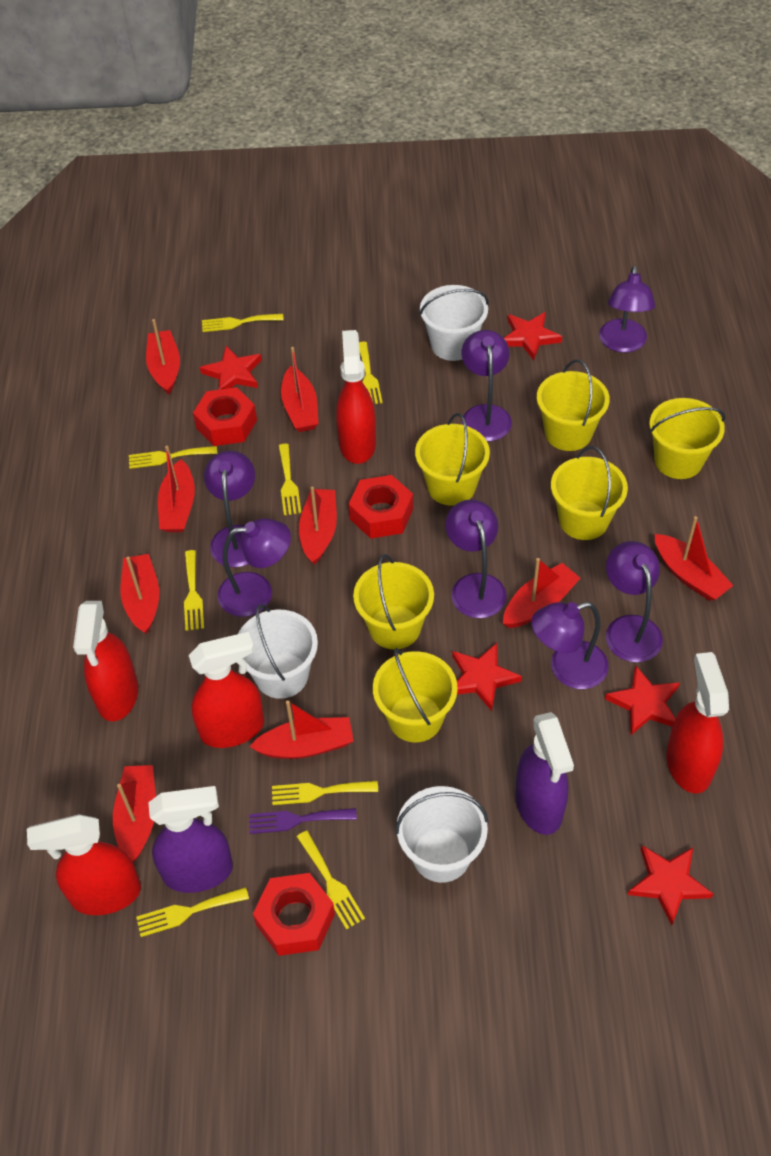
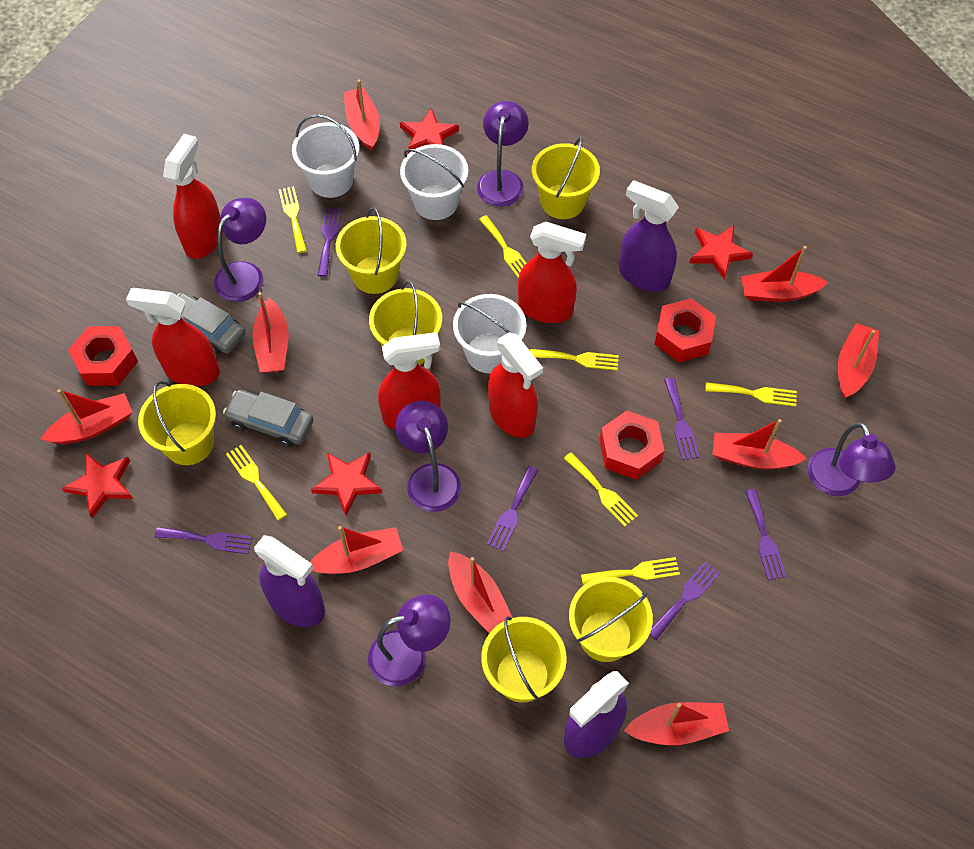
grey car: 0 -> 2
purple fork: 1 -> 6
purple lamp: 7 -> 5
purple spray bottle: 2 -> 3
red star: 5 -> 4
yellow fork: 8 -> 7

